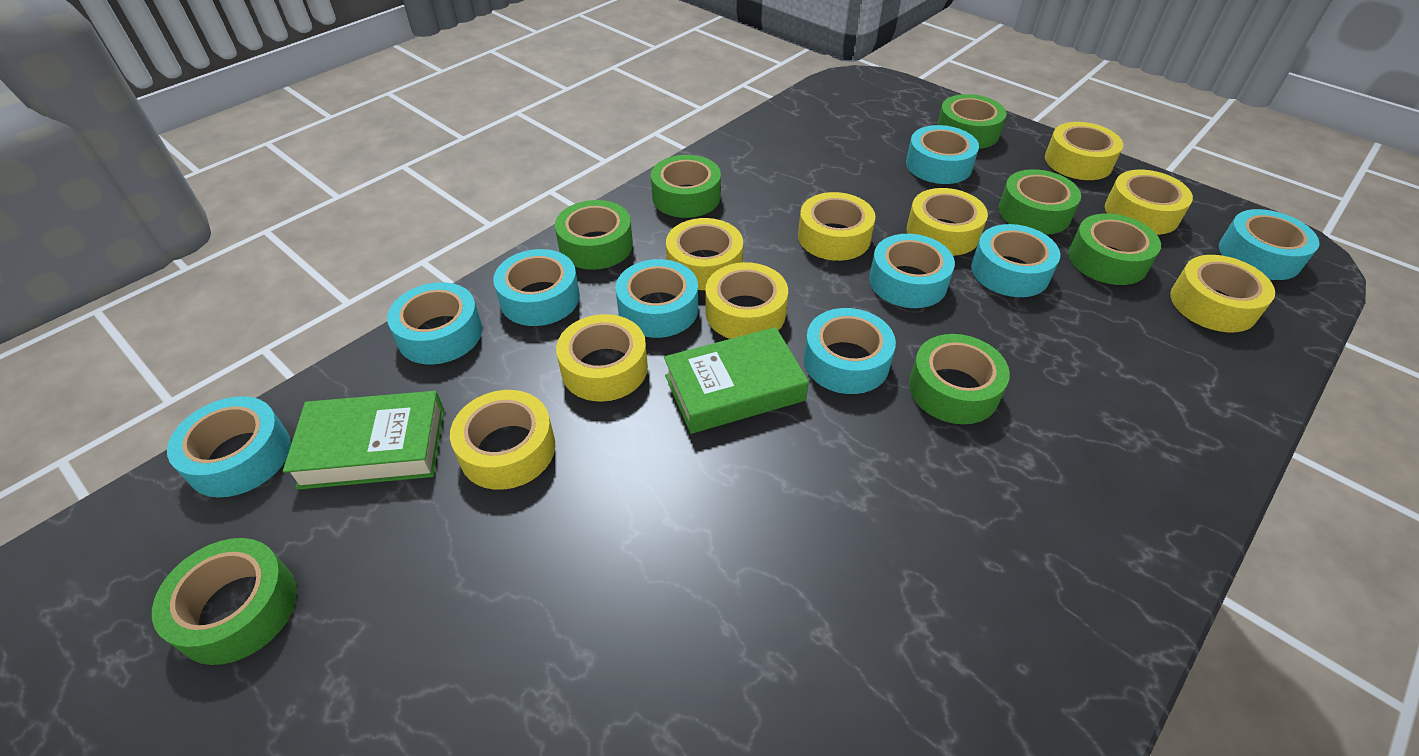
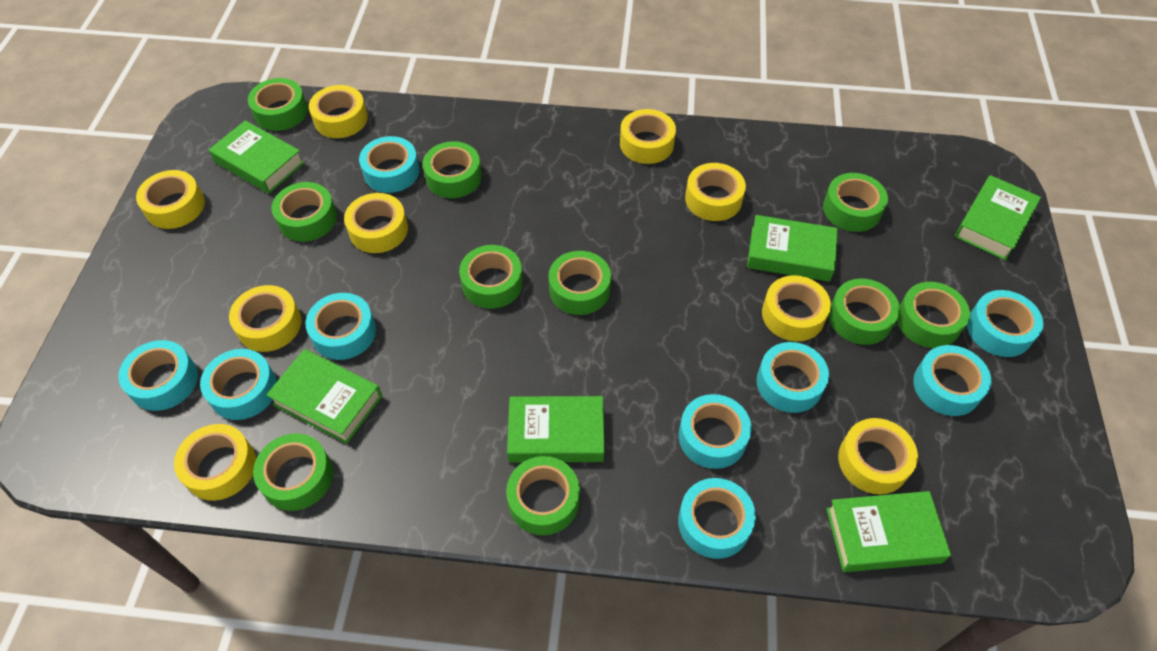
green book: 2 -> 6
green tape: 7 -> 10

